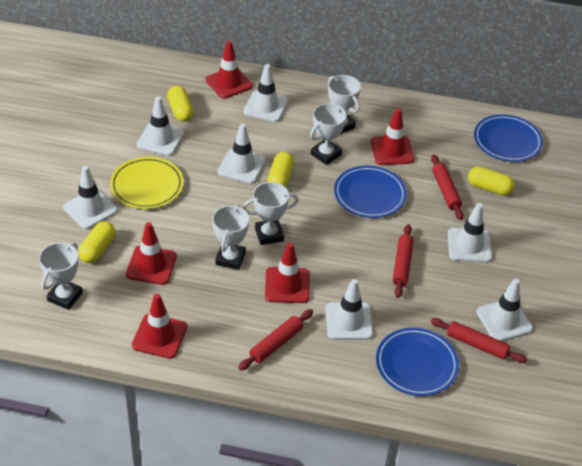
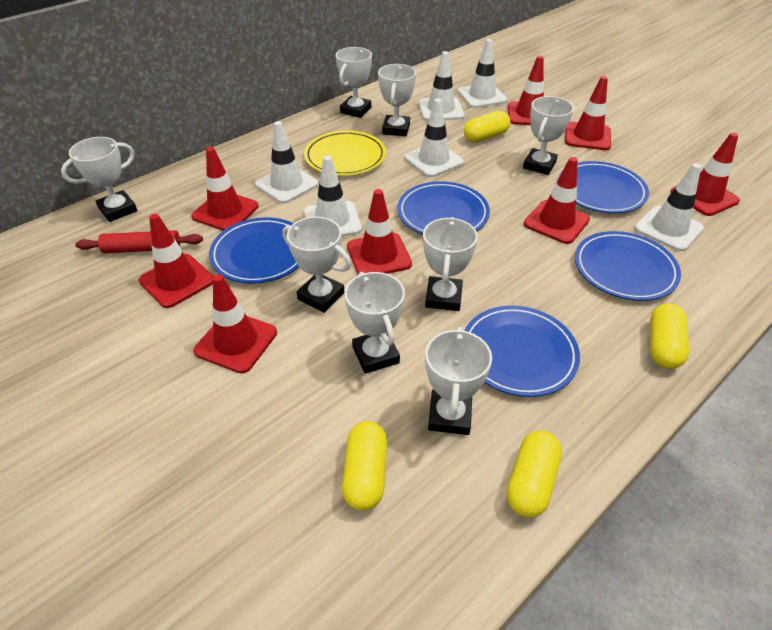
blue plate: 3 -> 5
red rolling pin: 4 -> 1
red traffic cone: 5 -> 8
white traffic cone: 7 -> 6
white trophy: 5 -> 8

